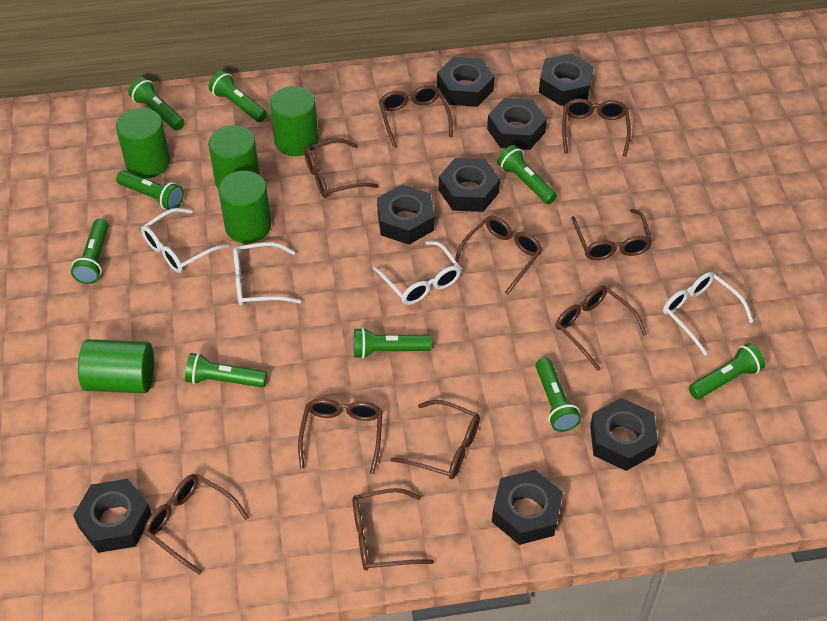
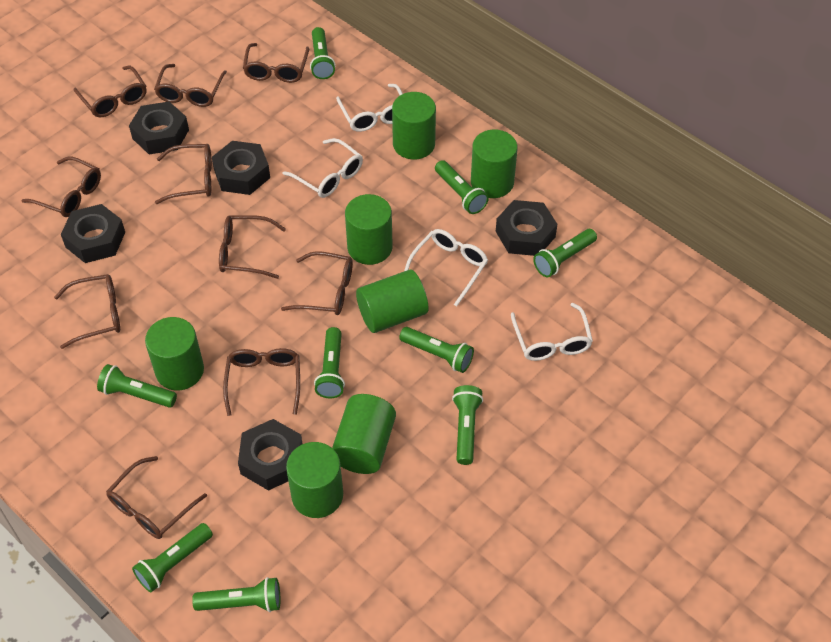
black nut: 8 -> 5
green cylinder: 5 -> 7

